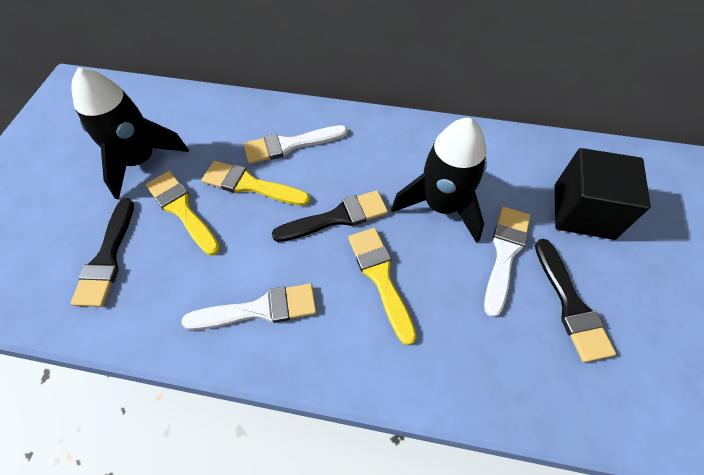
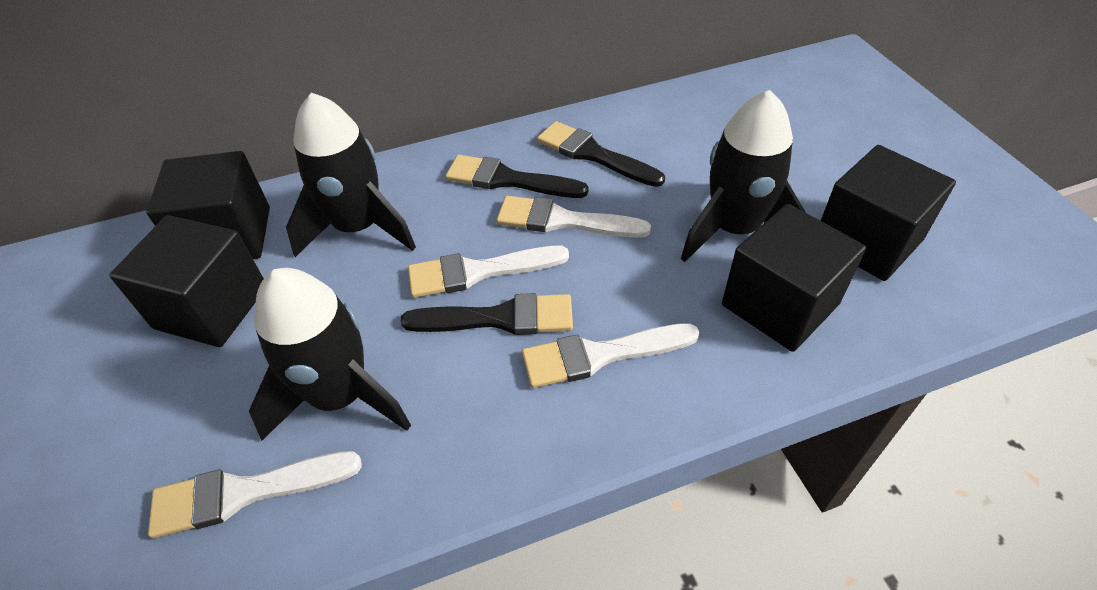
black cube: 1 -> 4
black rocket: 2 -> 3
white brush: 3 -> 4
yellow brush: 3 -> 0

